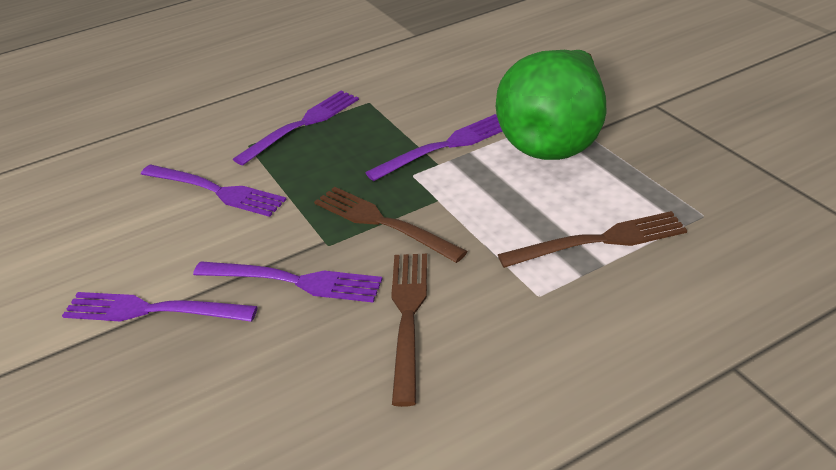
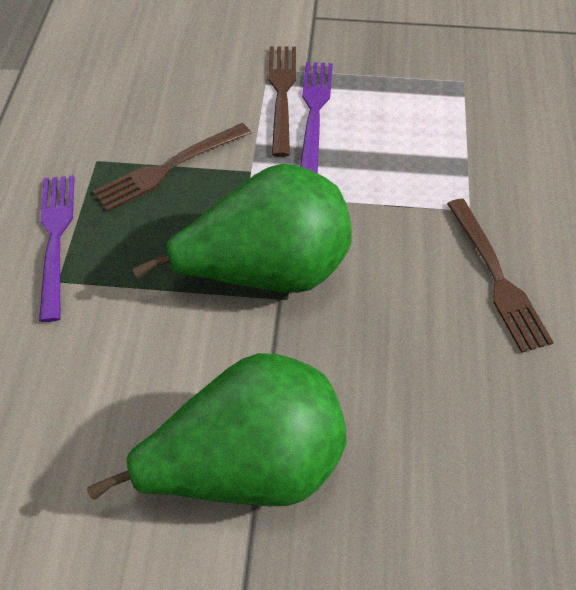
green pear: 1 -> 2
purple fork: 5 -> 2

